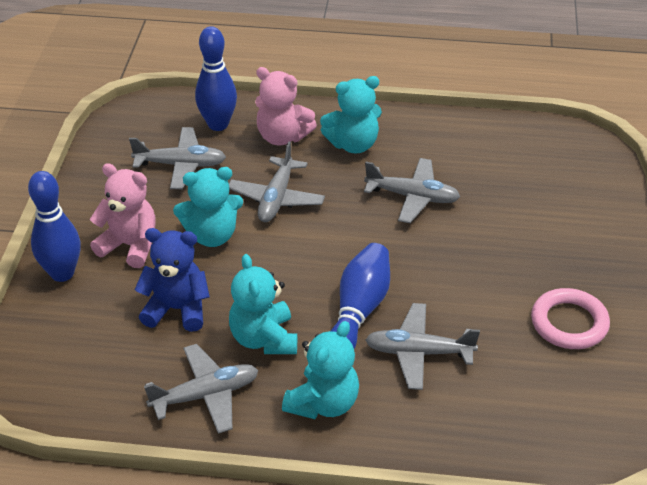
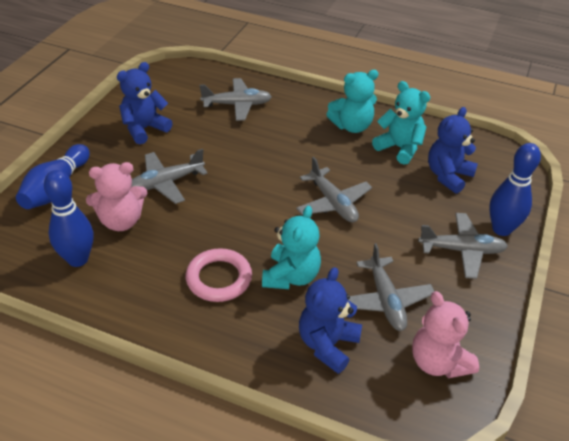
blue teddy bear: 1 -> 3
turquoise teddy bear: 4 -> 3

